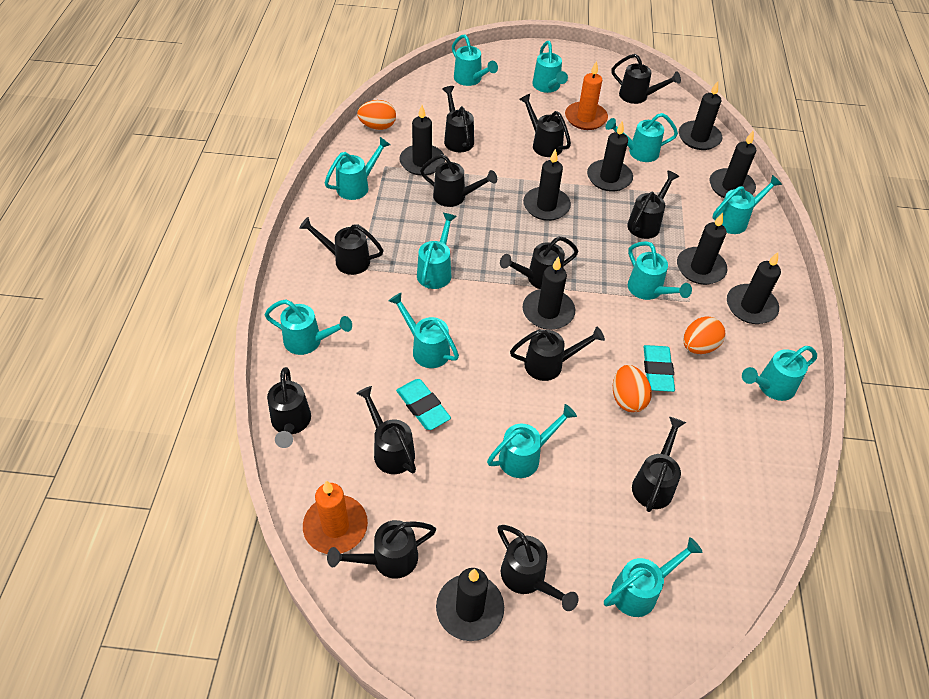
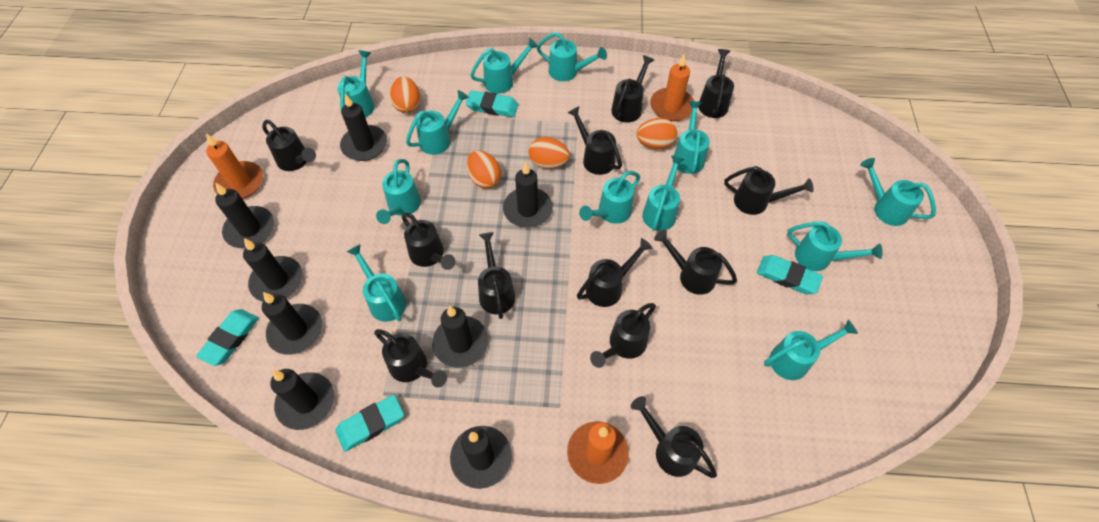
black candle: 9 -> 8
black watering can: 13 -> 12
orange candle: 2 -> 3
orange egg: 3 -> 4
turquoise eraser: 2 -> 4

